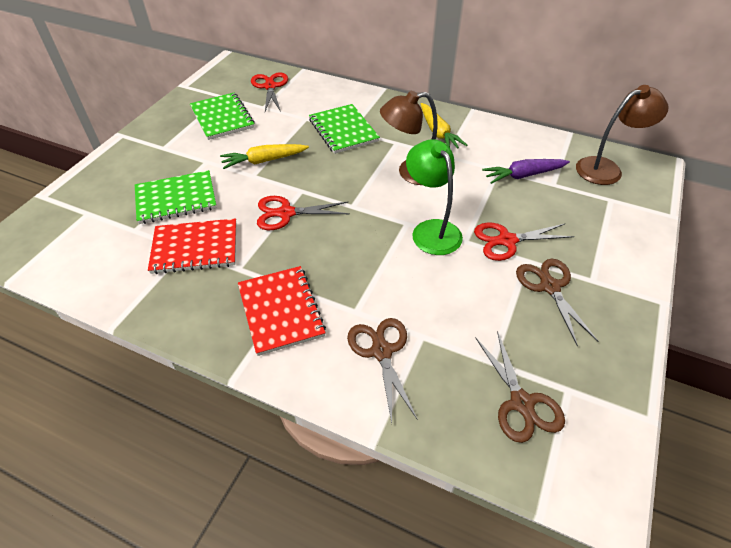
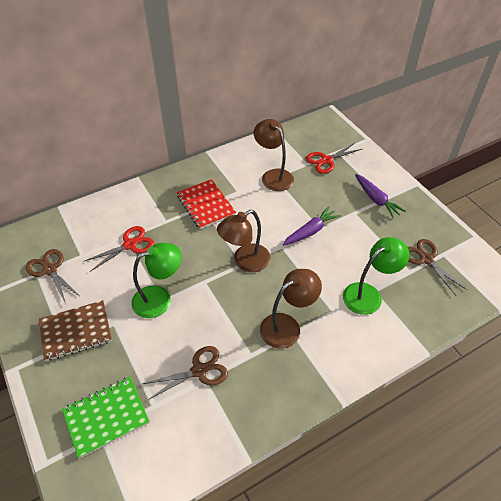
brown lamp: 2 -> 3
brown notebook: 0 -> 1
green lamp: 1 -> 2
green notebook: 3 -> 1
purple carrot: 1 -> 2
red notebook: 2 -> 1
red scissors: 3 -> 2
yellow carrot: 2 -> 0

